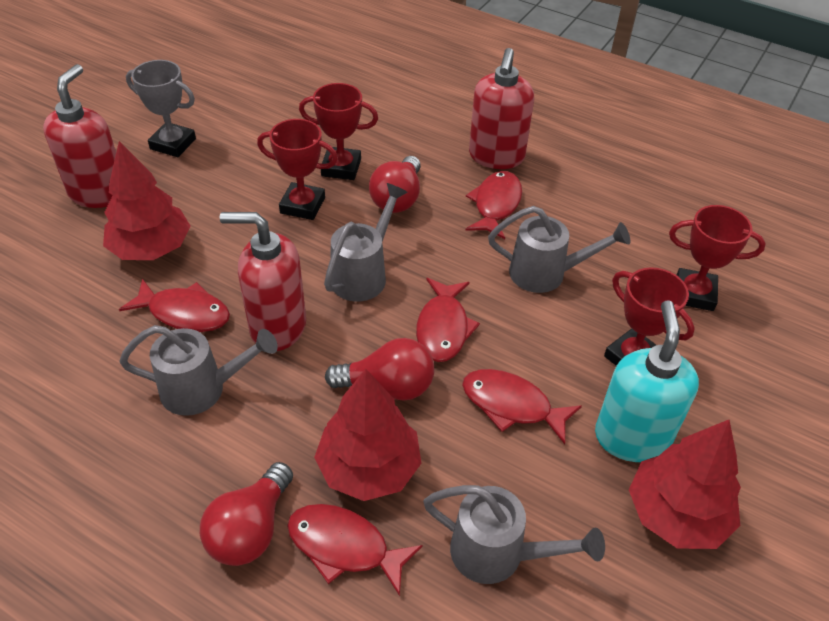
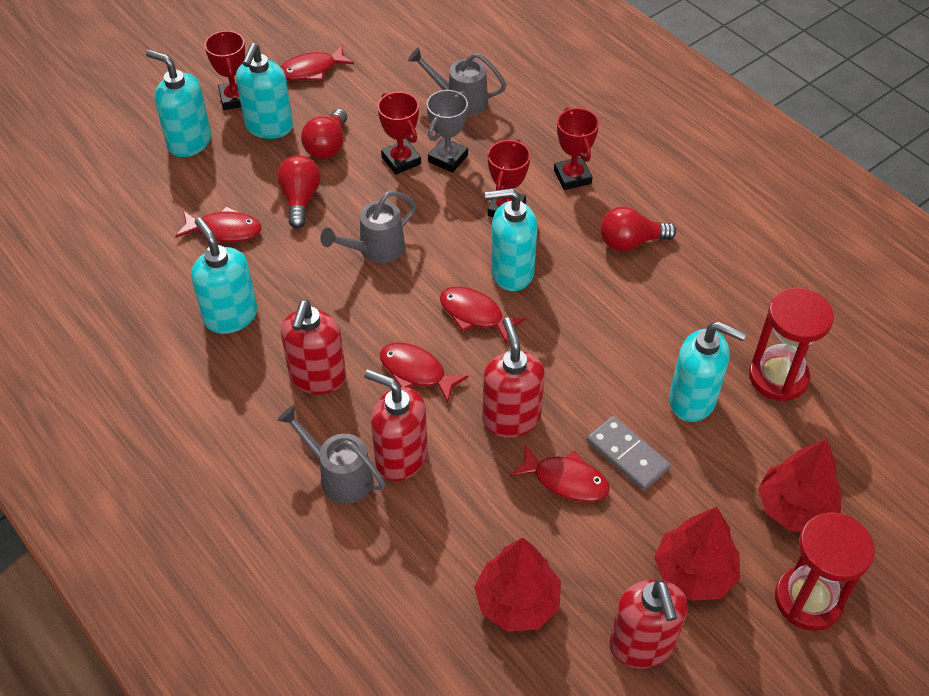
grey domino: 0 -> 1
grey watering can: 4 -> 3
red hourglass: 0 -> 2
red soap dispenser: 3 -> 4
turquoise soap dispenser: 1 -> 5

